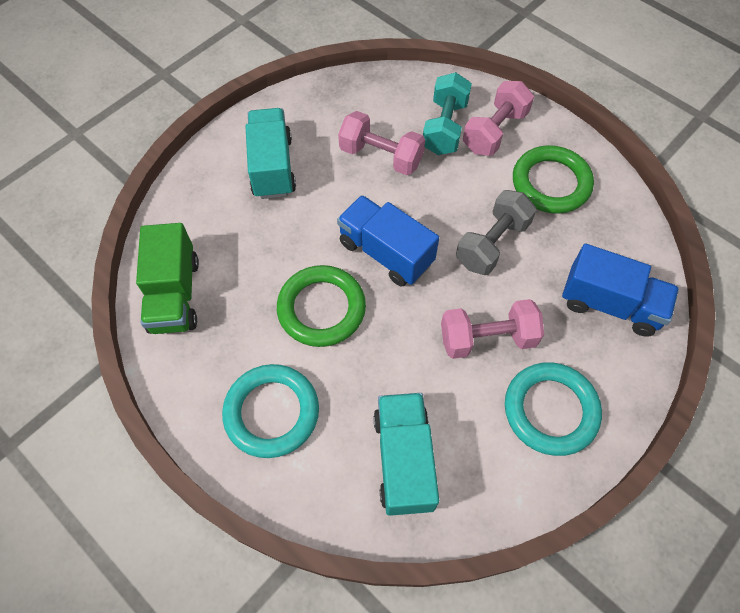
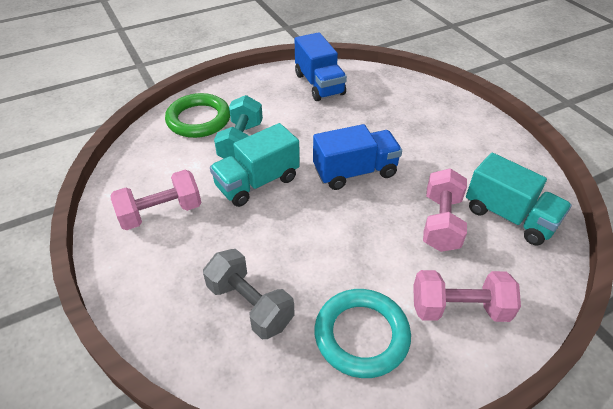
green ring: 2 -> 1
green truck: 1 -> 0
turquoise ring: 2 -> 1

